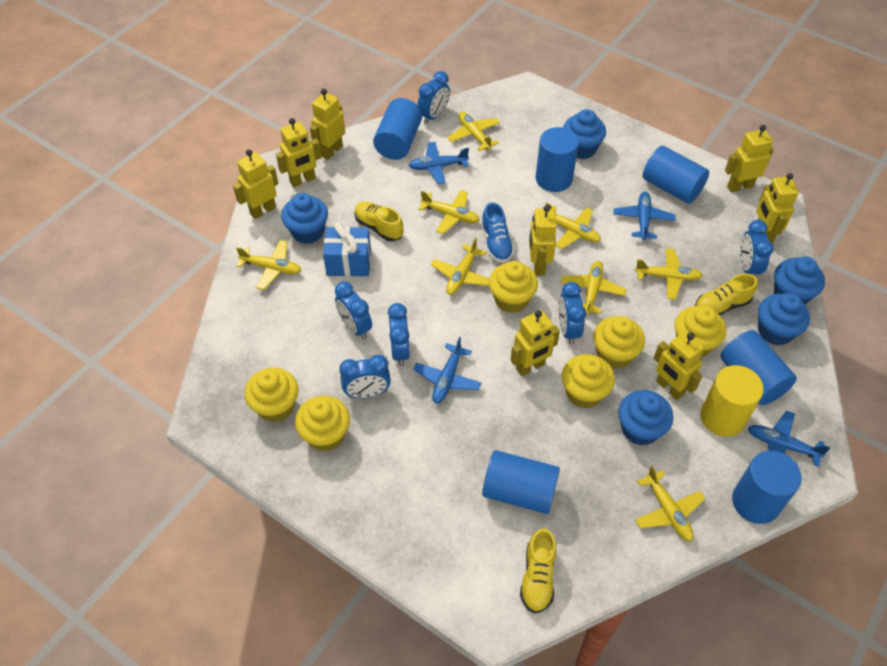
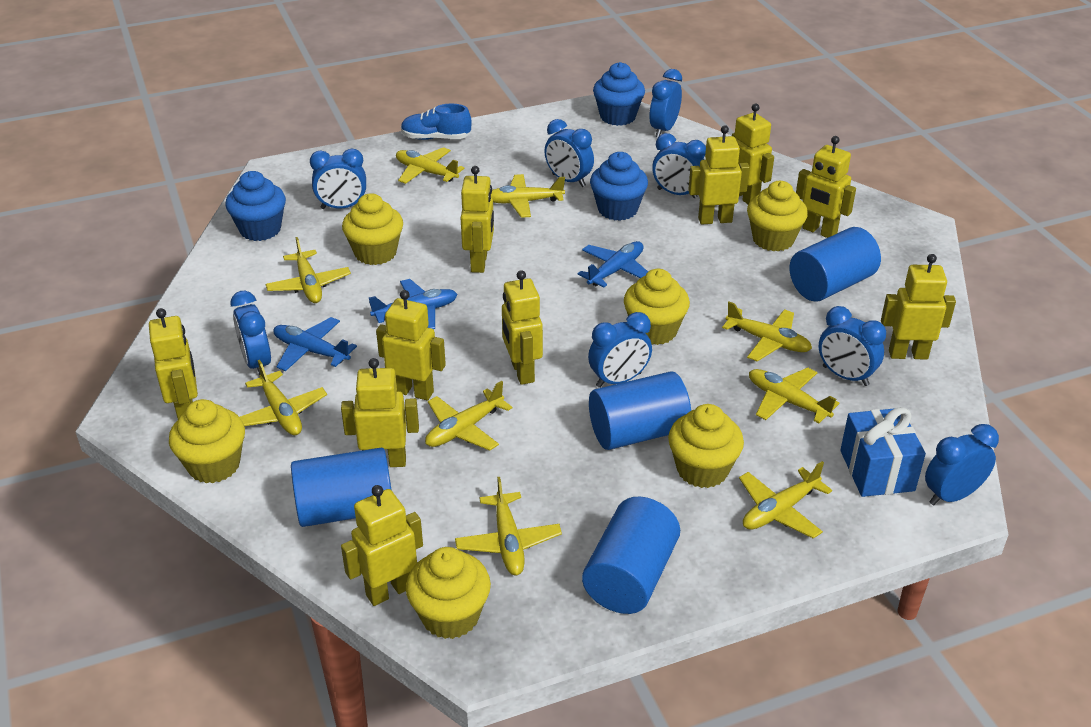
blue clock: 6 -> 8
blue cupcake: 5 -> 3
blue cylinder: 6 -> 4
blue plane: 4 -> 3
yellow cylinder: 1 -> 0
yellow plane: 8 -> 9
yellow robot: 8 -> 10
yellow shoe: 3 -> 0

